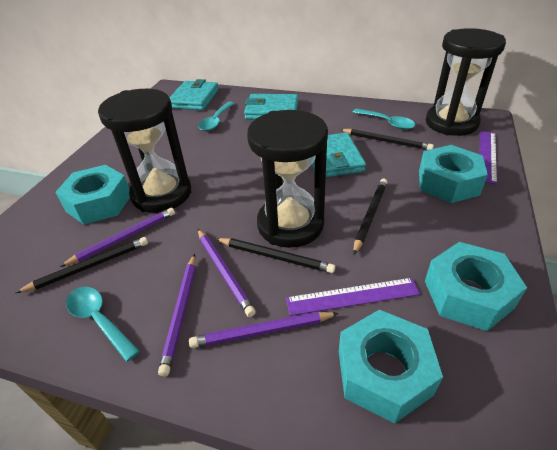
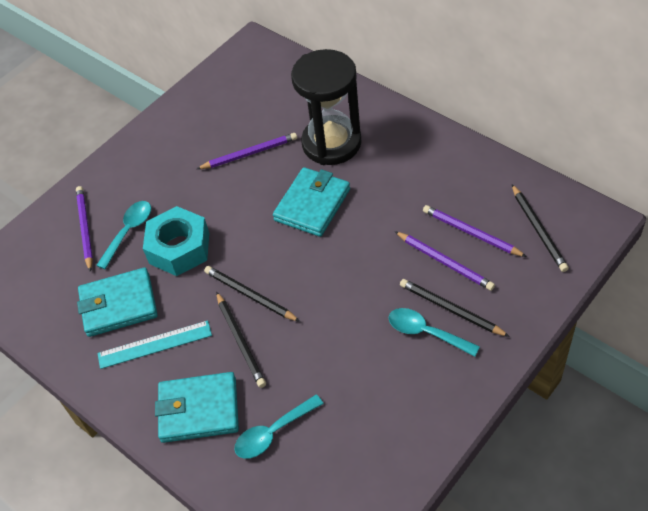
black hourglass: 3 -> 1
purple ruler: 2 -> 0
turquoise nut: 4 -> 1
turquoise ruler: 0 -> 1

